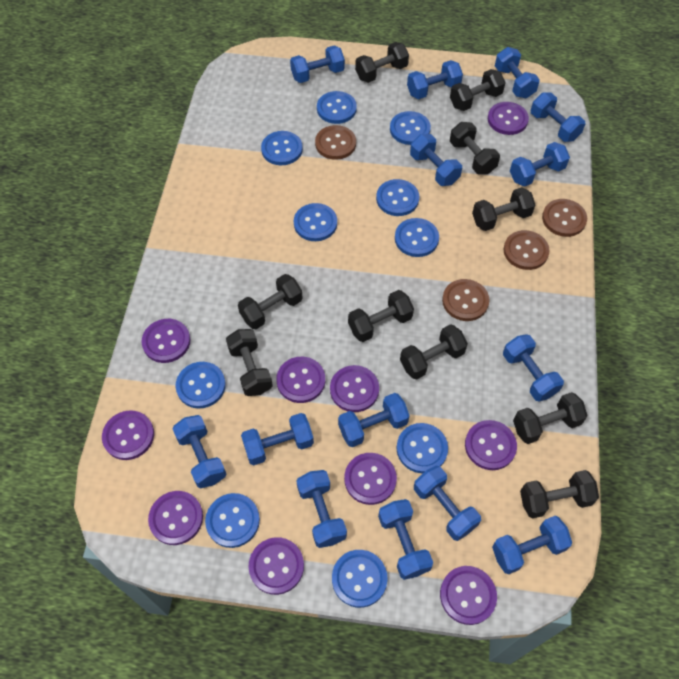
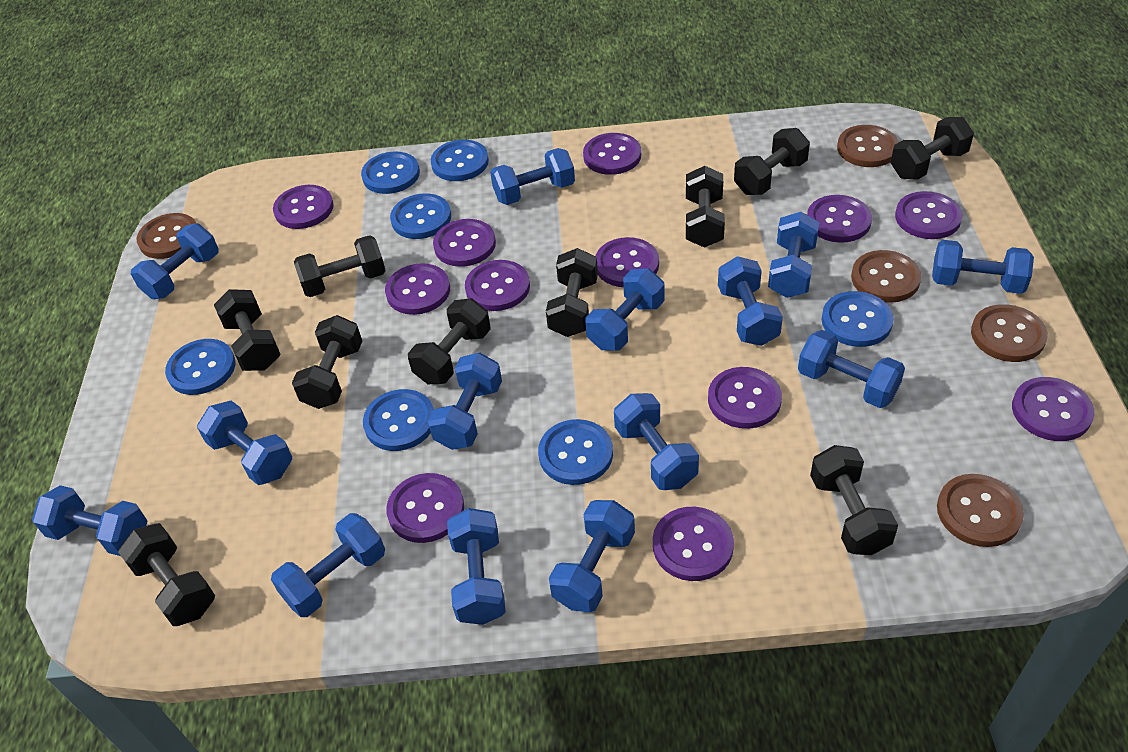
blue button: 10 -> 7
brown button: 4 -> 5
purple button: 10 -> 12

